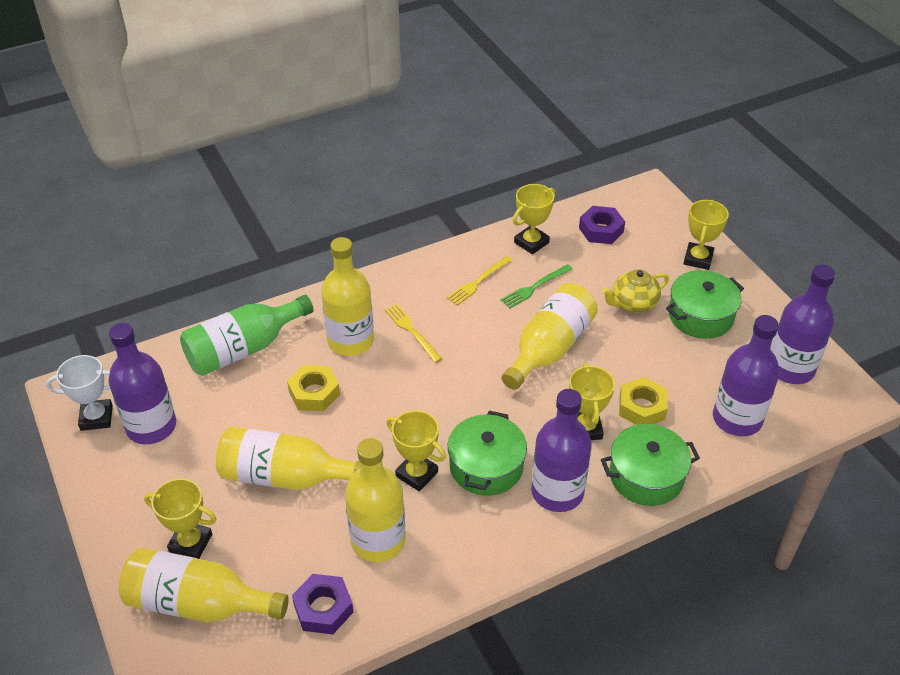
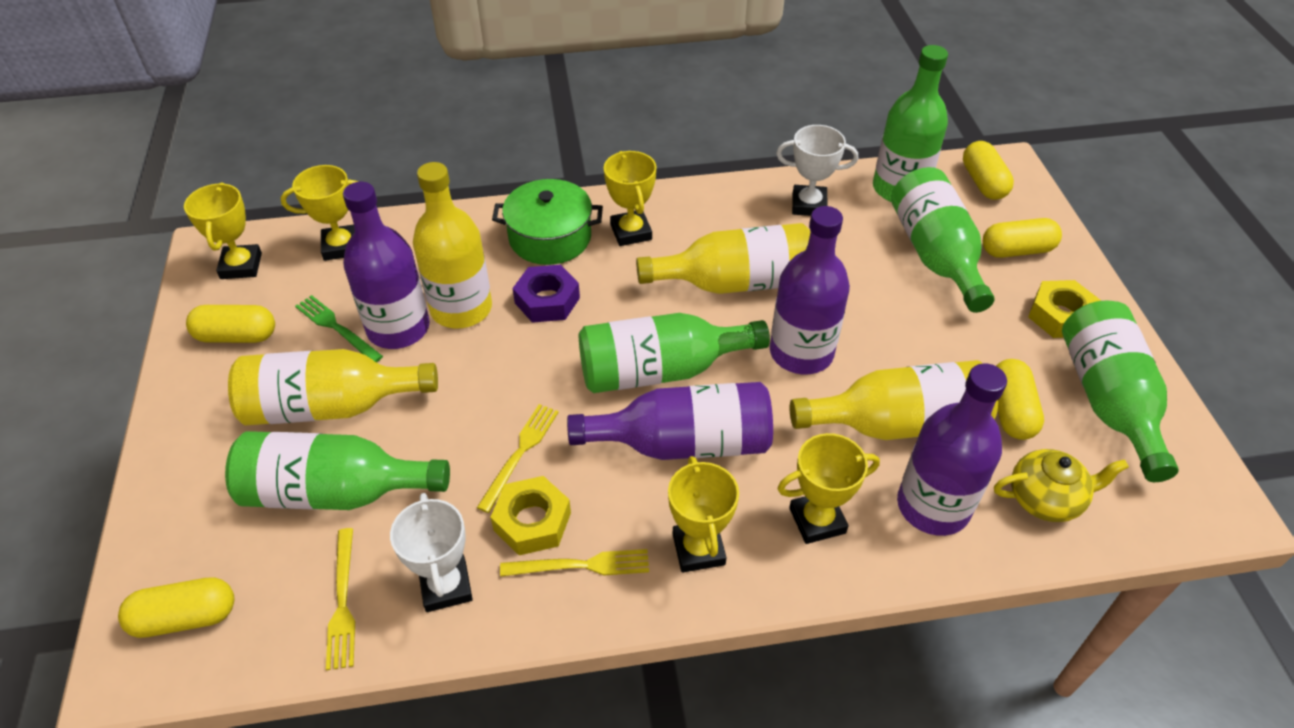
green bottle: 1 -> 5
green pot: 3 -> 1
purple nut: 2 -> 1
white trophy: 1 -> 2
yellow bottle: 5 -> 4
yellow capsule: 0 -> 5
yellow fork: 2 -> 3

